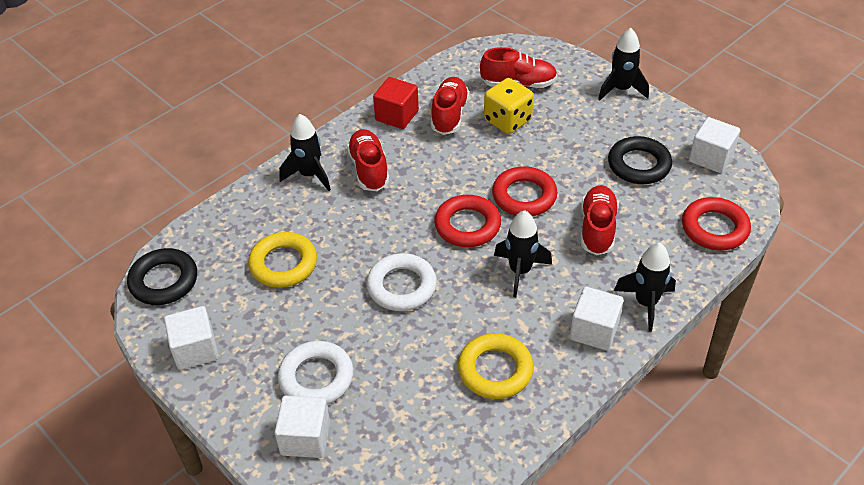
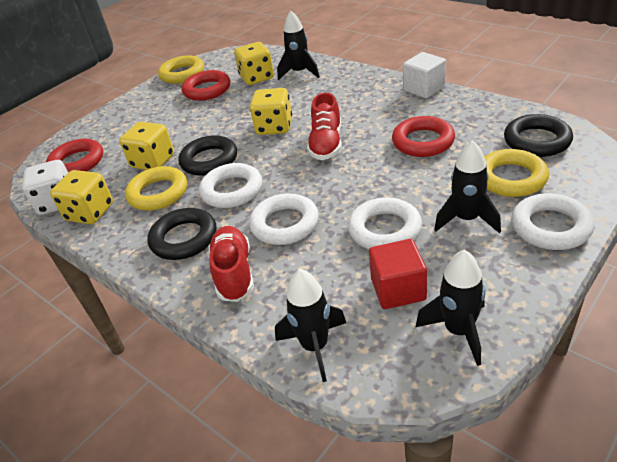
black ring: 2 -> 3
red shoe: 4 -> 2
white cube: 4 -> 1
white dice: 0 -> 1
white ring: 2 -> 4
yellow dice: 1 -> 4
yellow ring: 2 -> 3

